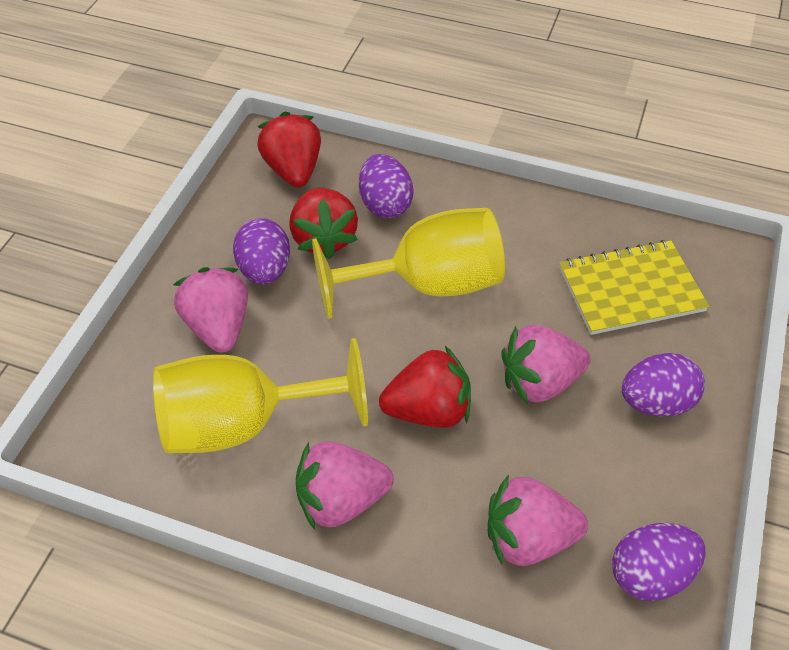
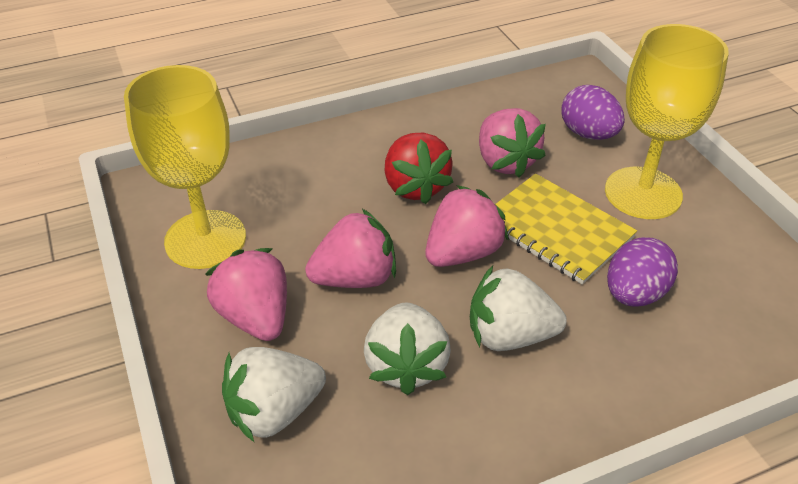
purple egg: 4 -> 2
red strawberry: 3 -> 1
white strawberry: 0 -> 3

